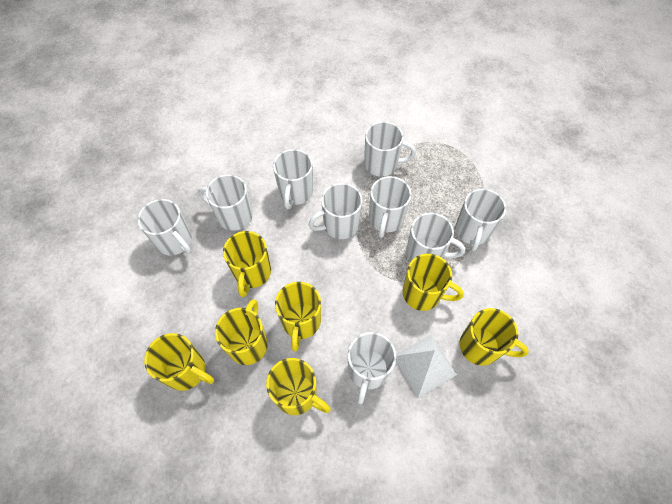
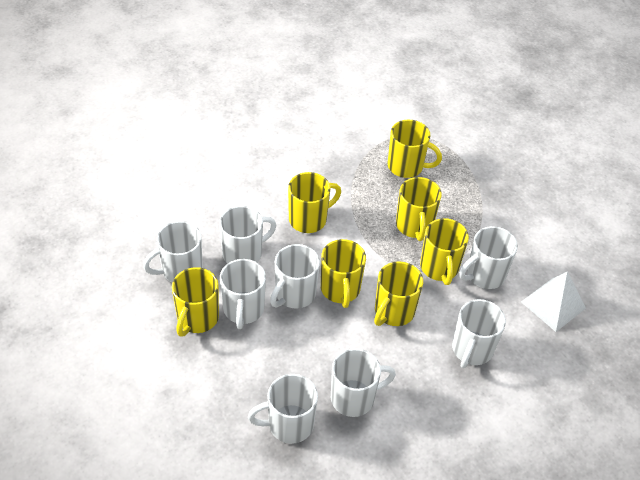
white mug: 9 -> 8

